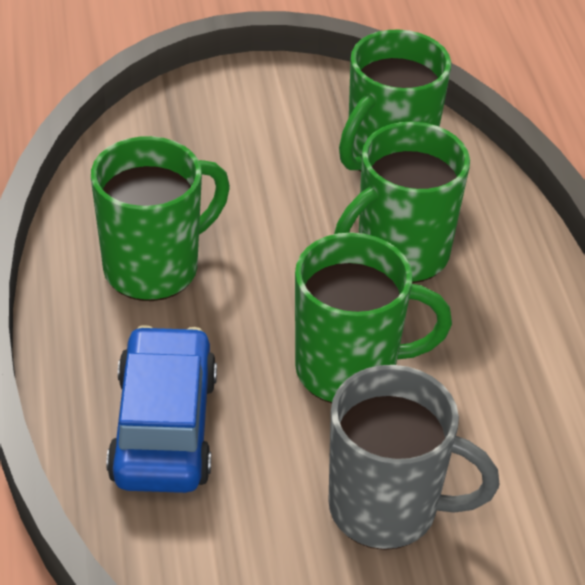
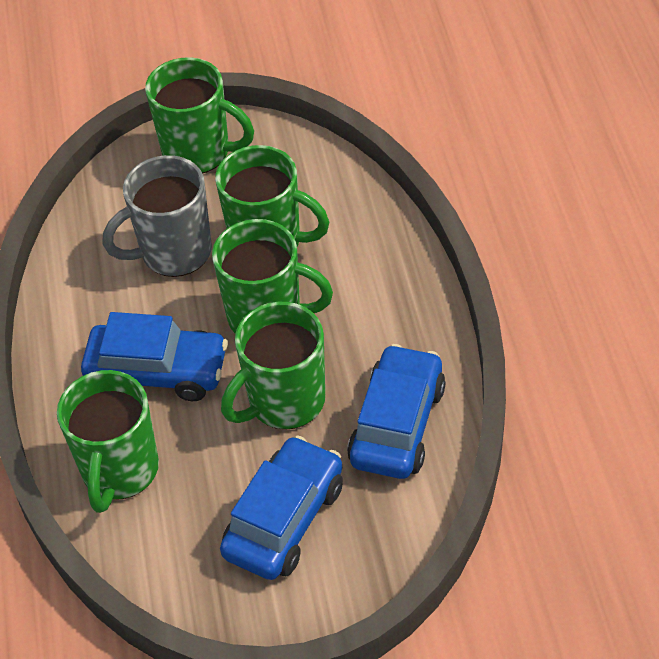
blue car: 1 -> 3
green mug: 4 -> 5

